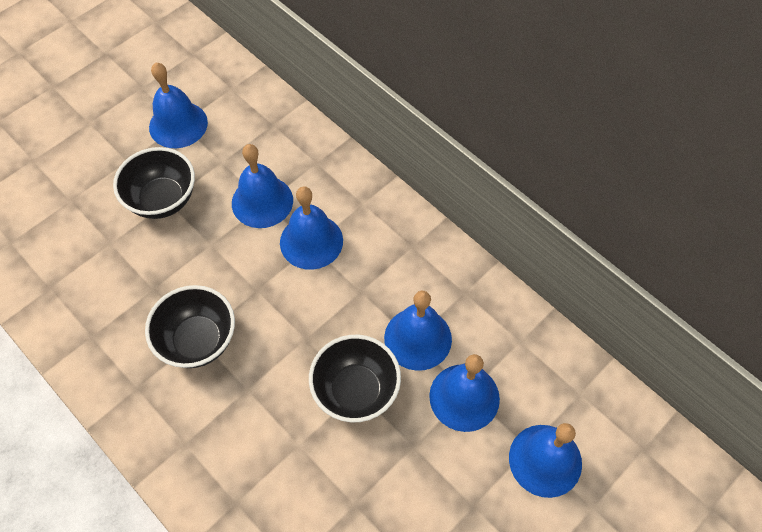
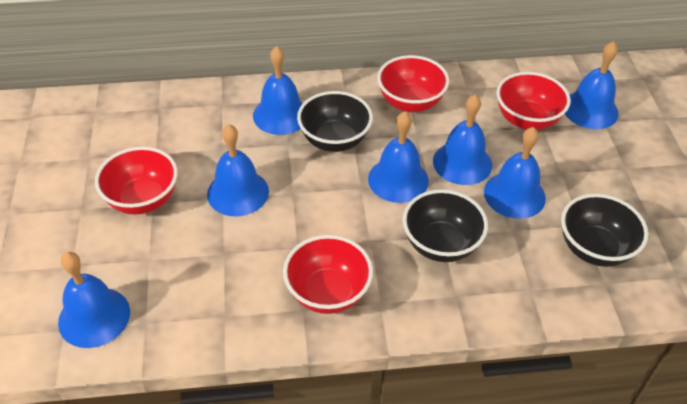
blue bell: 6 -> 7
red bowl: 0 -> 4

